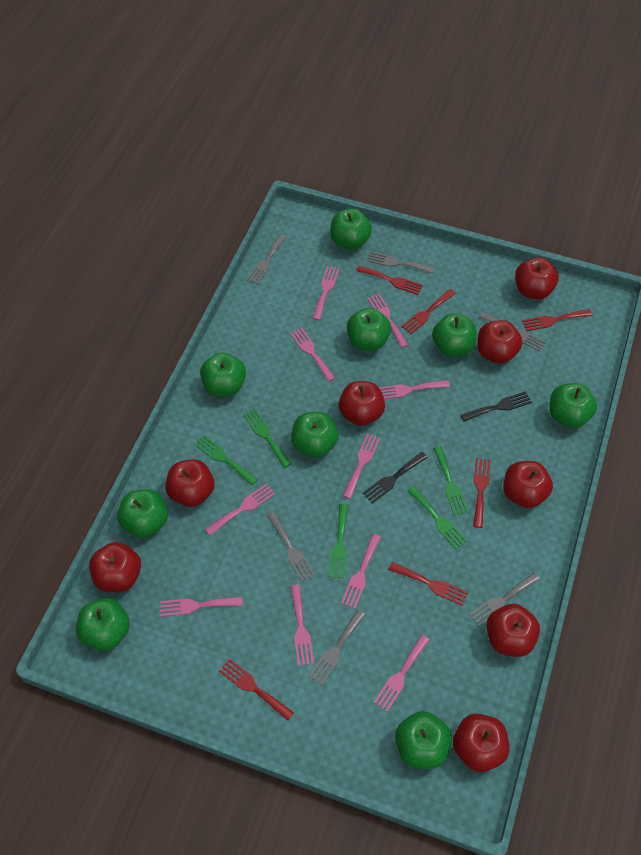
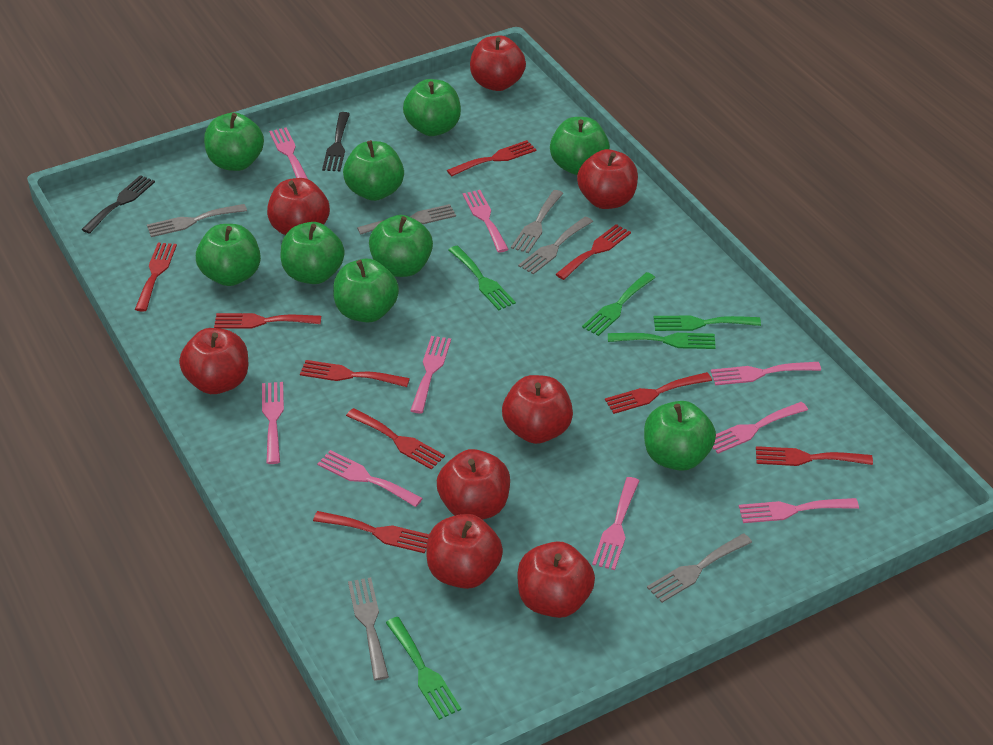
pink fork: 10 -> 9
red fork: 6 -> 9

